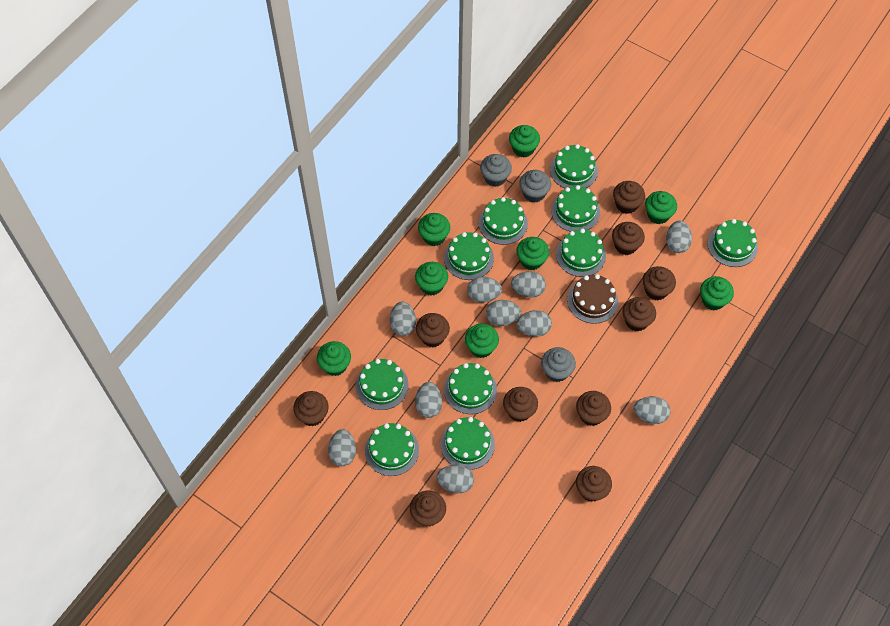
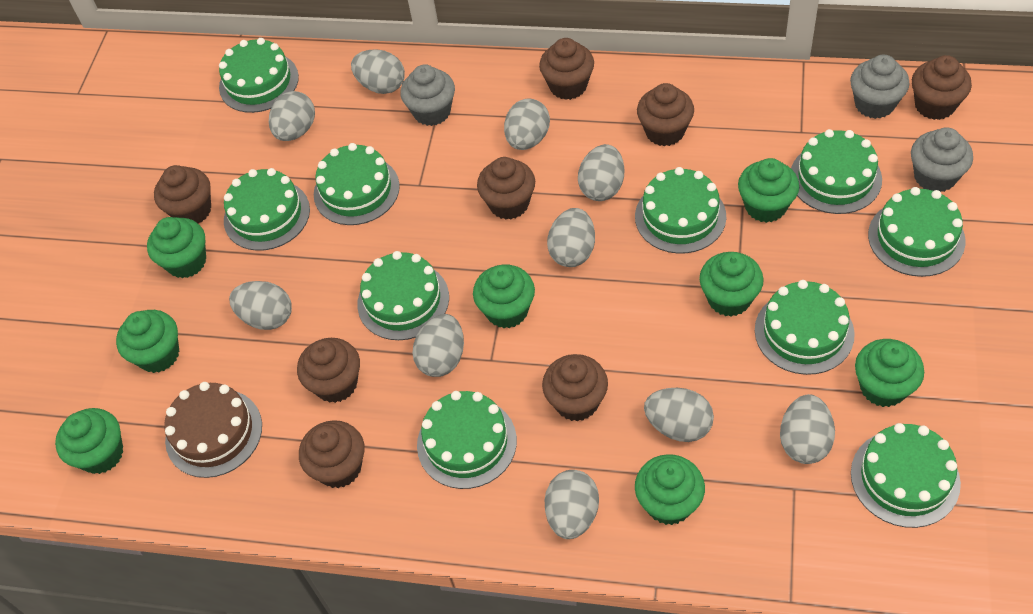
brown cupcake: 10 -> 8

